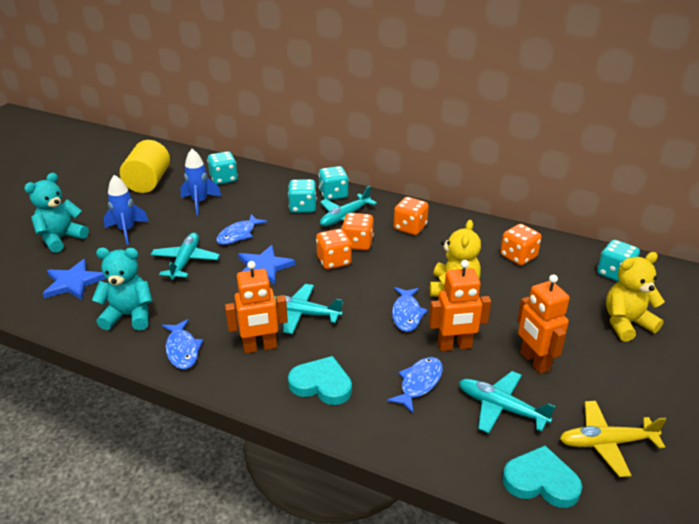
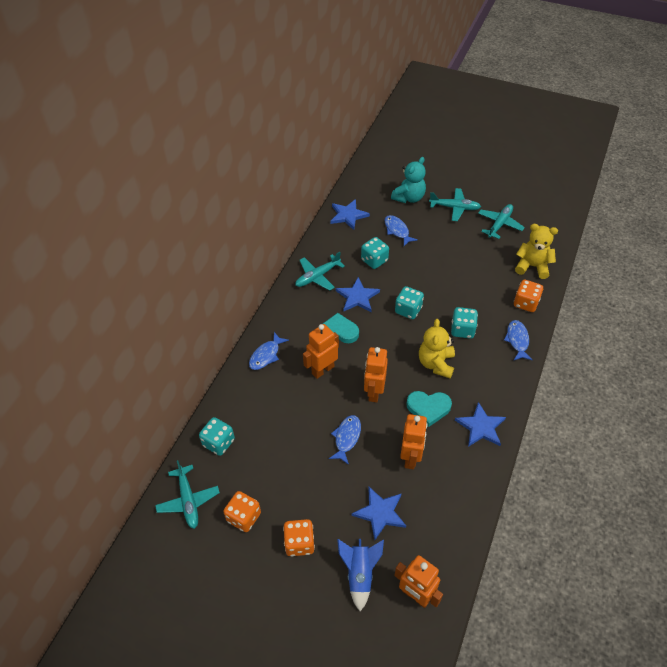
blue rocket: 2 -> 1
blue star: 2 -> 4
orange dice: 4 -> 3
orange robot: 3 -> 4
turquoise teddy bear: 2 -> 1
yellow cylinder: 1 -> 0
yellow plane: 1 -> 0

